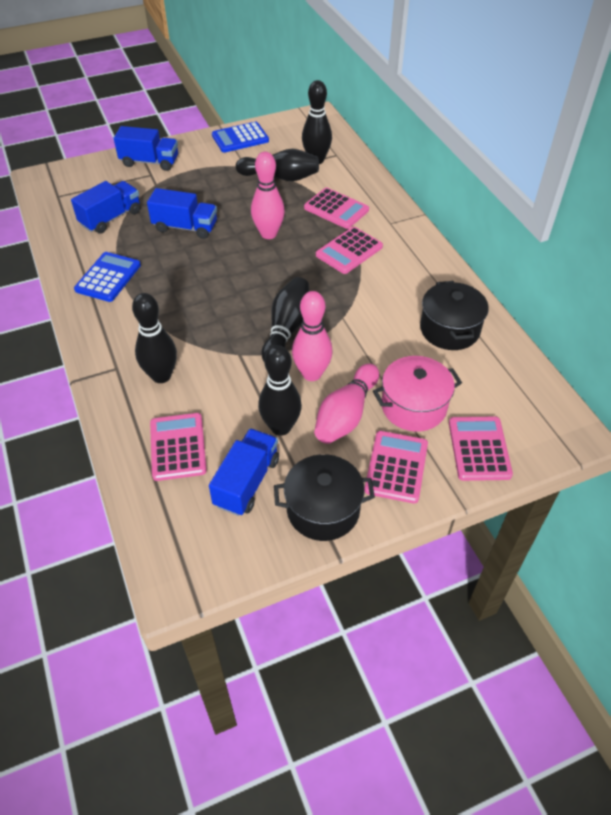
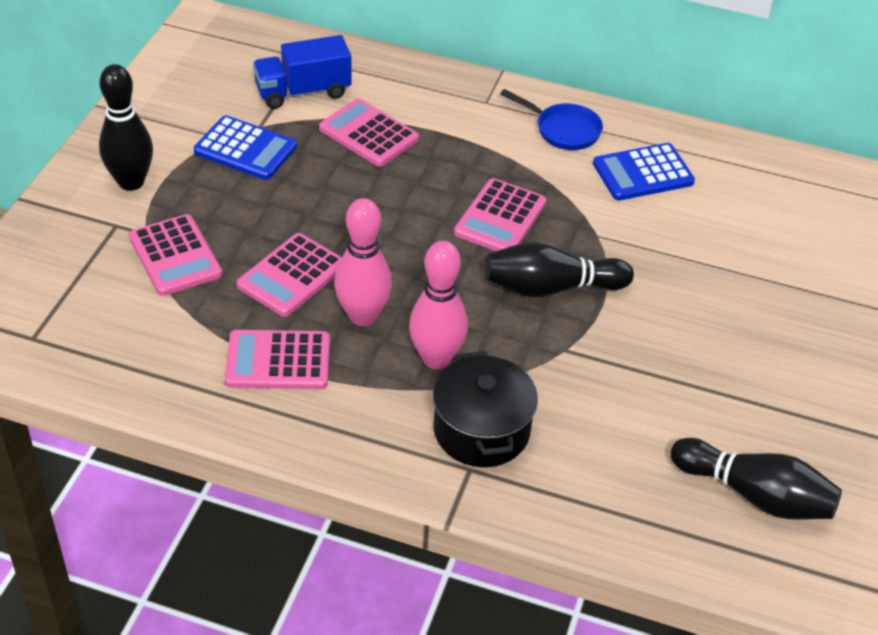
black bowling pin: 5 -> 3
black pot: 2 -> 1
blue pan: 0 -> 1
blue truck: 4 -> 1
pink bowling pin: 3 -> 2
pink pot: 1 -> 0

